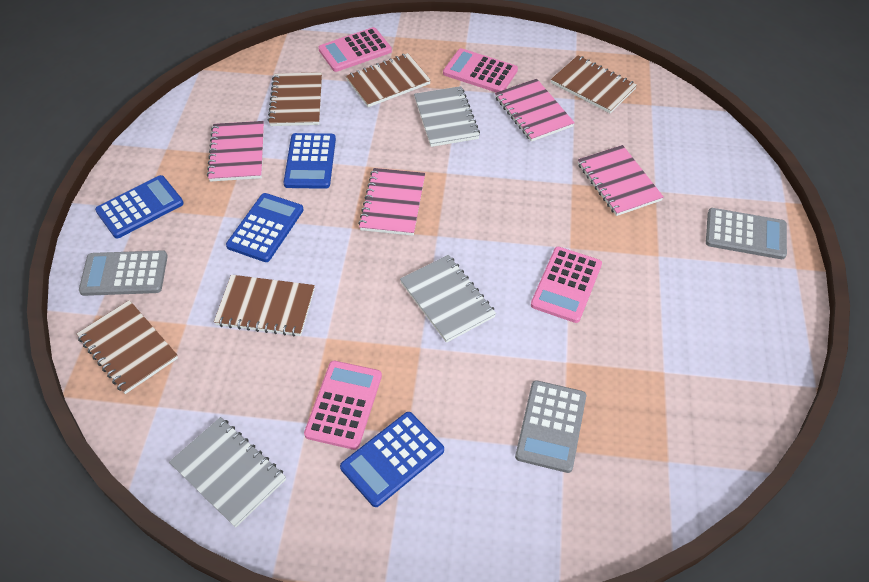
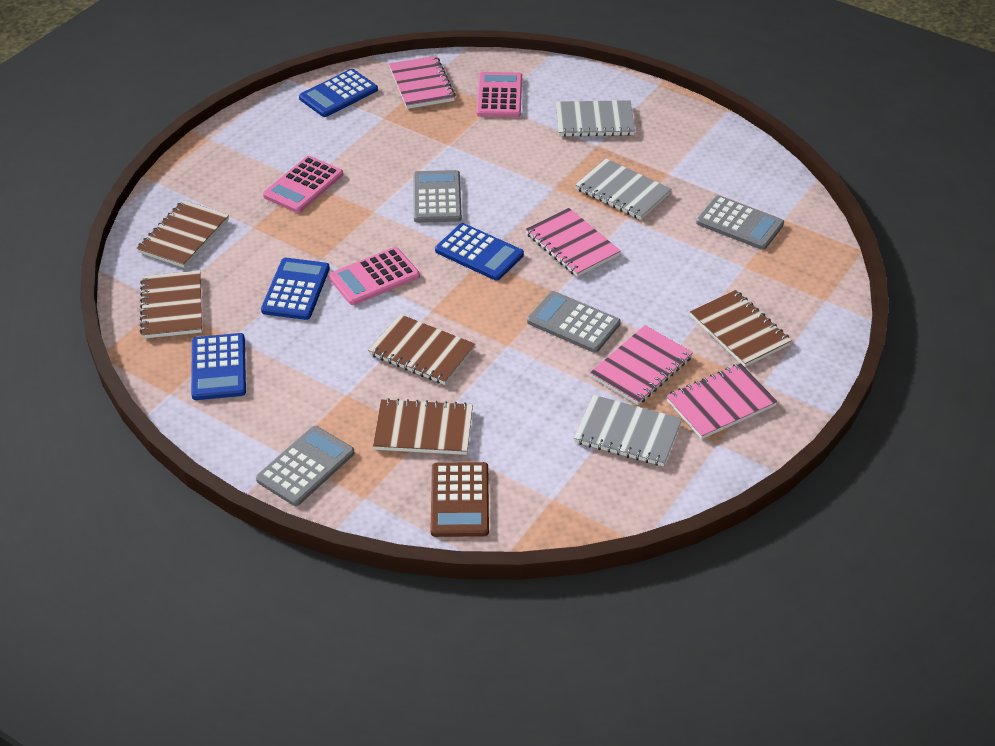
brown calculator: 0 -> 1
grey calculator: 3 -> 4
pink calculator: 4 -> 3

